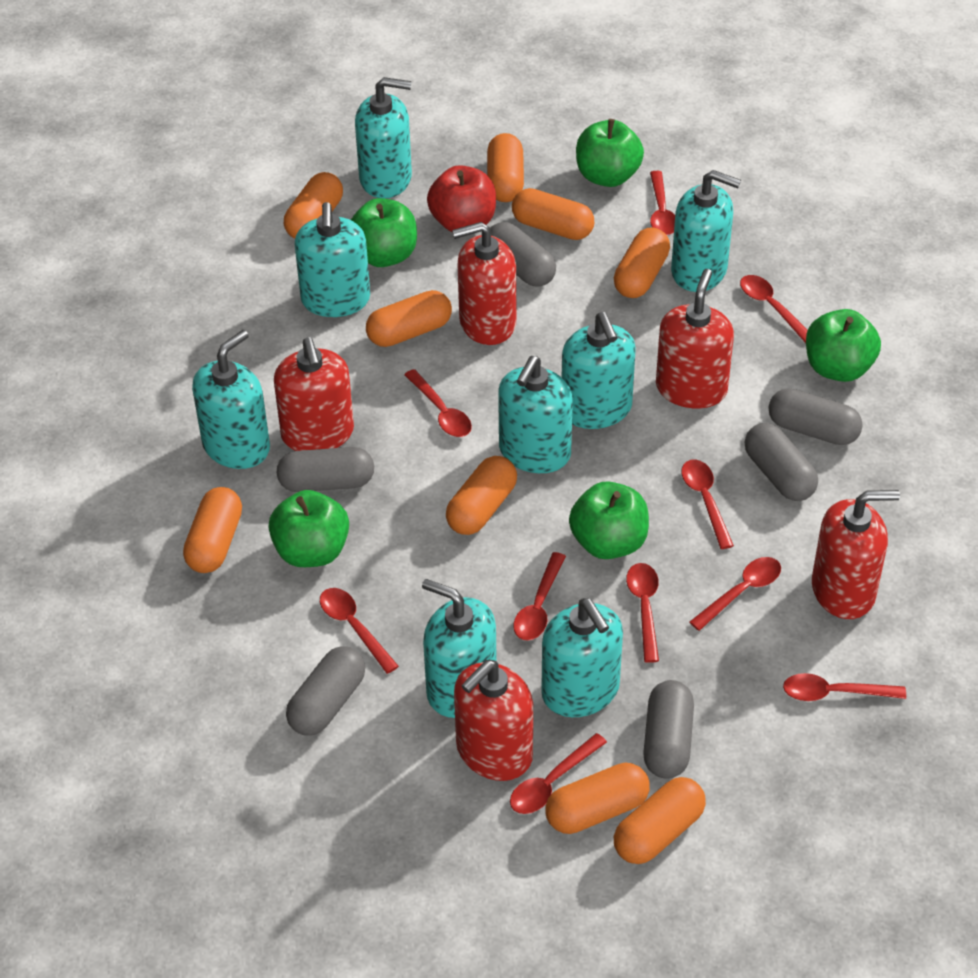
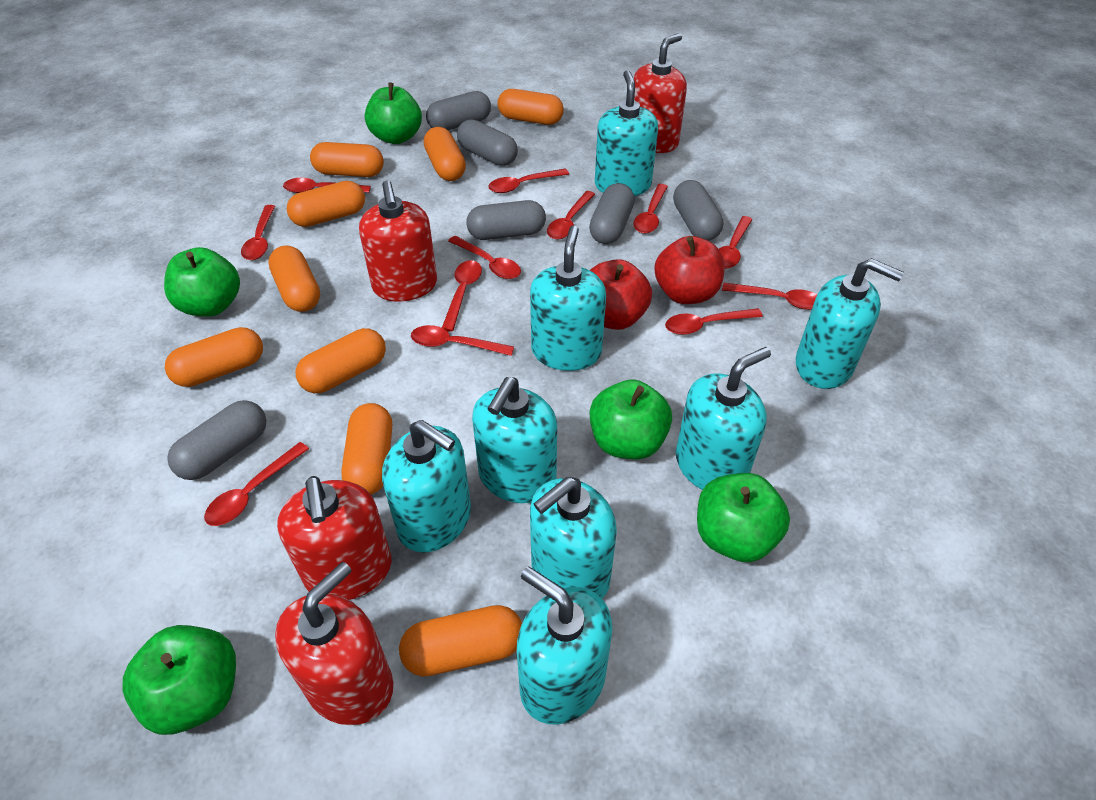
red apple: 1 -> 2
red soap dispenser: 5 -> 4
red spoon: 10 -> 12

